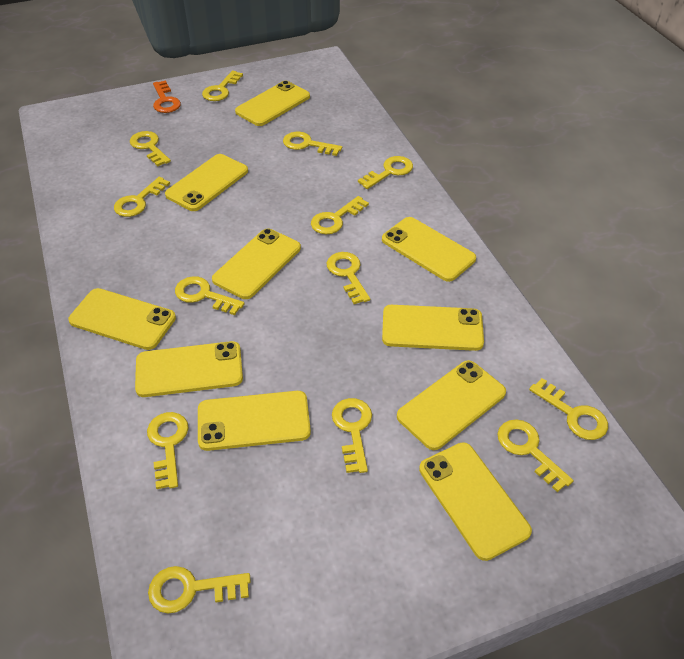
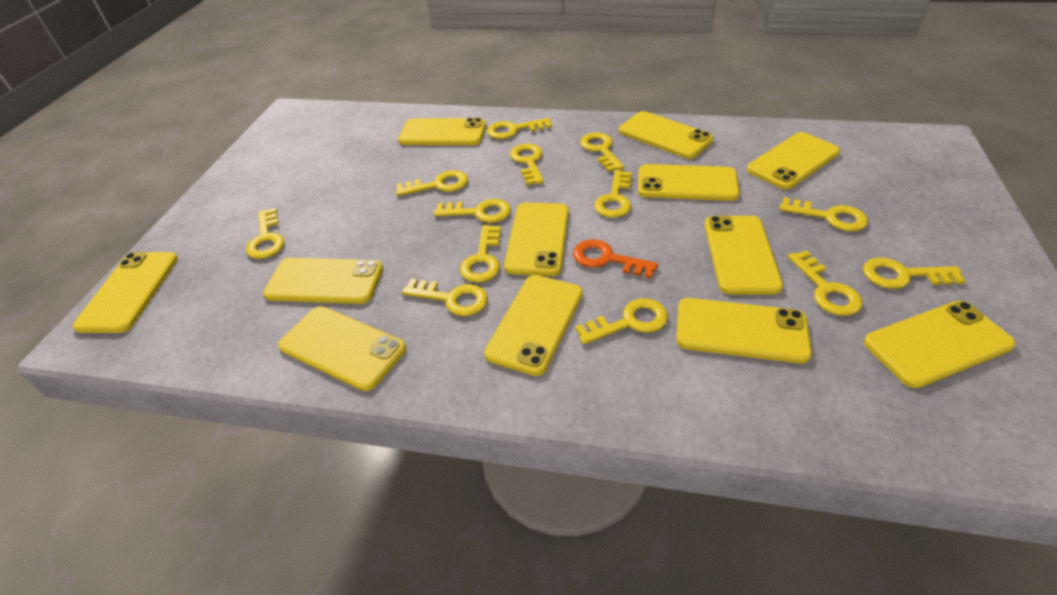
yellow phone: 10 -> 12

